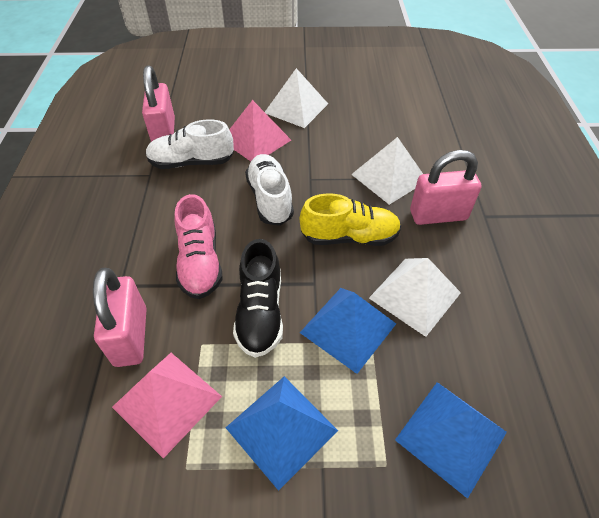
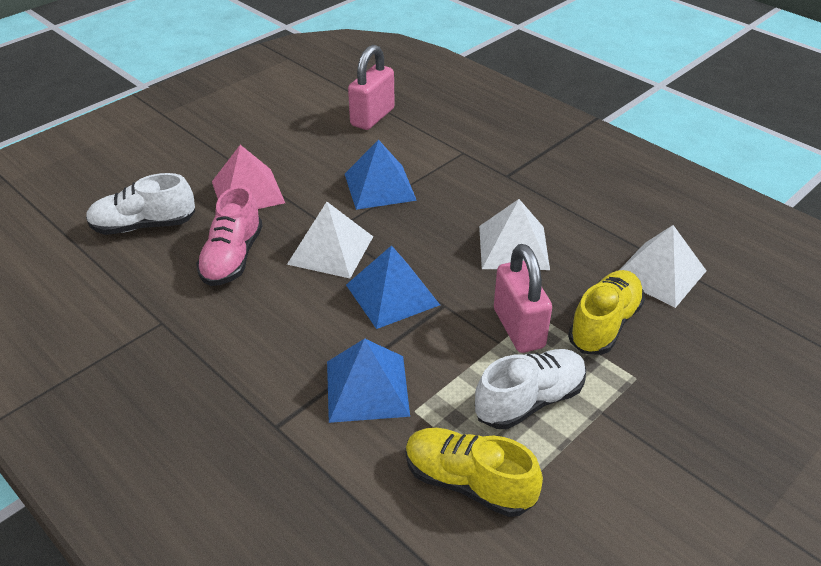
black shoe: 1 -> 0
pink padlock: 3 -> 2
pink pyramid: 2 -> 1
yellow shoe: 1 -> 2

